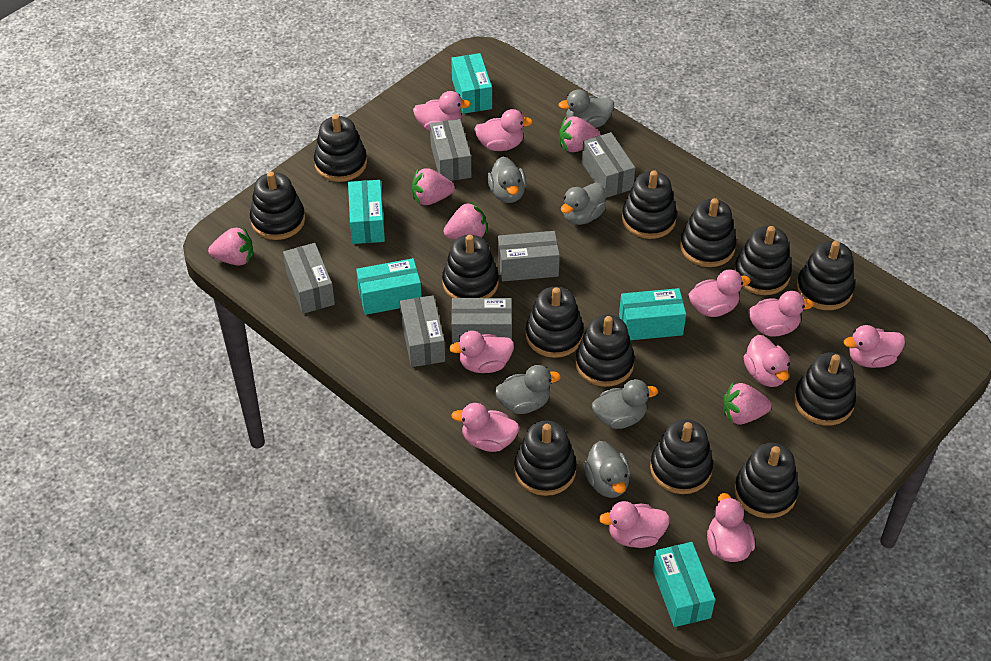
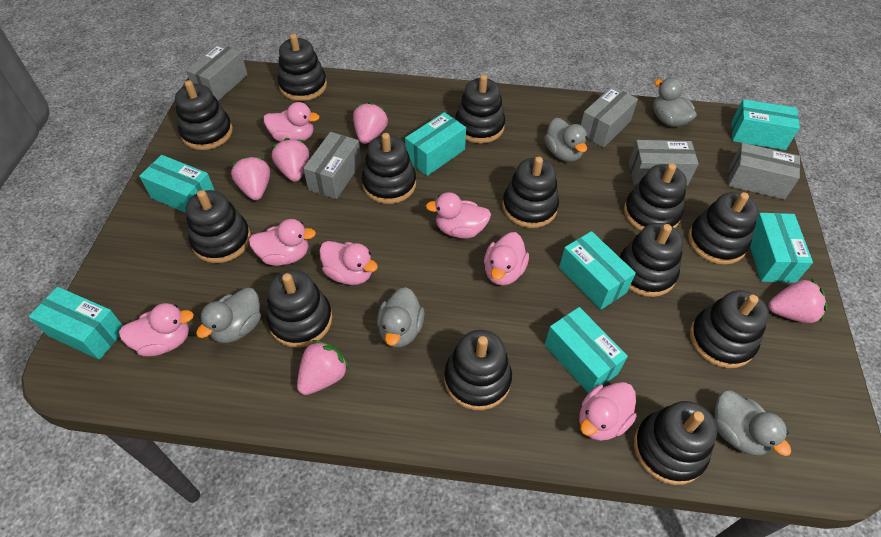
grey box: 6 -> 5
grey duck: 6 -> 5
pink duck: 10 -> 7
turquoise box: 5 -> 7

